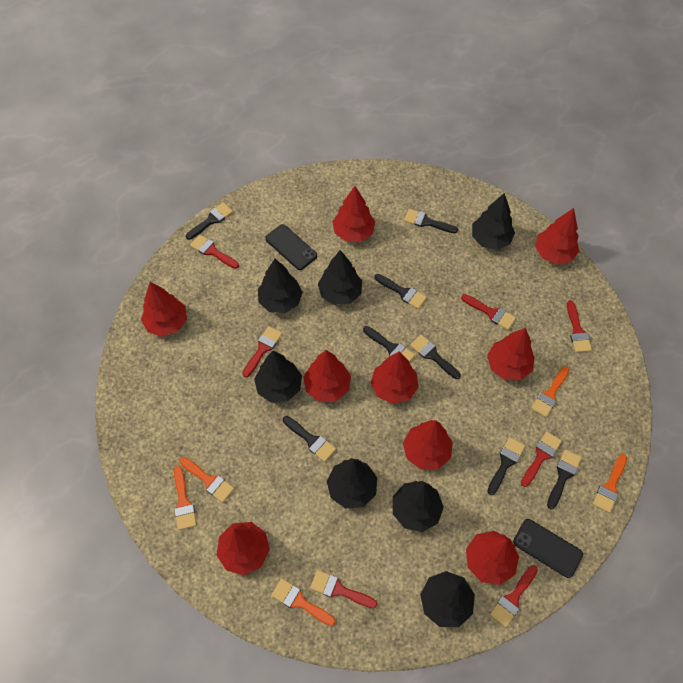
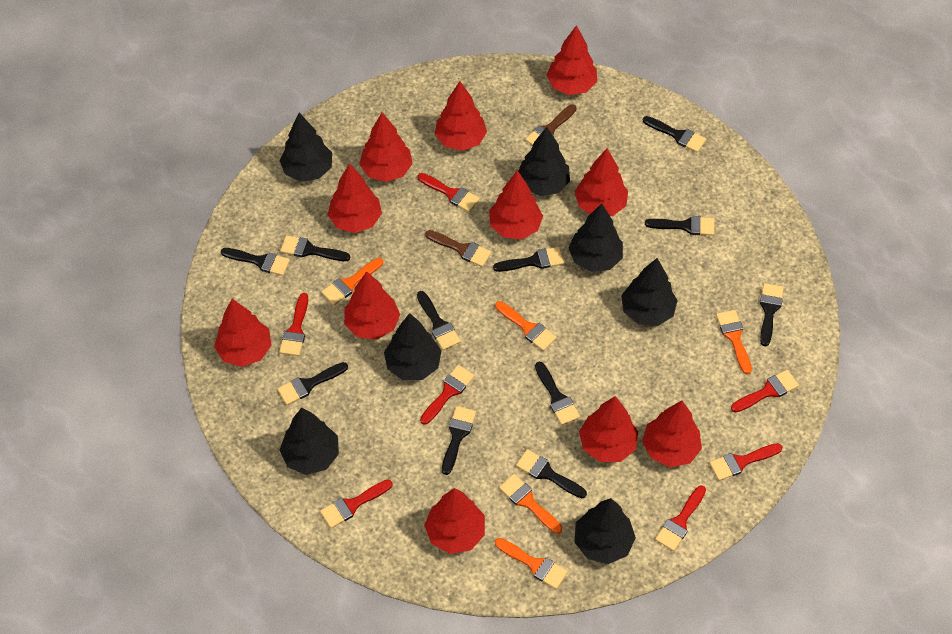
black brush: 8 -> 11
black phone: 2 -> 0
brown brush: 0 -> 2
red tree: 9 -> 11

